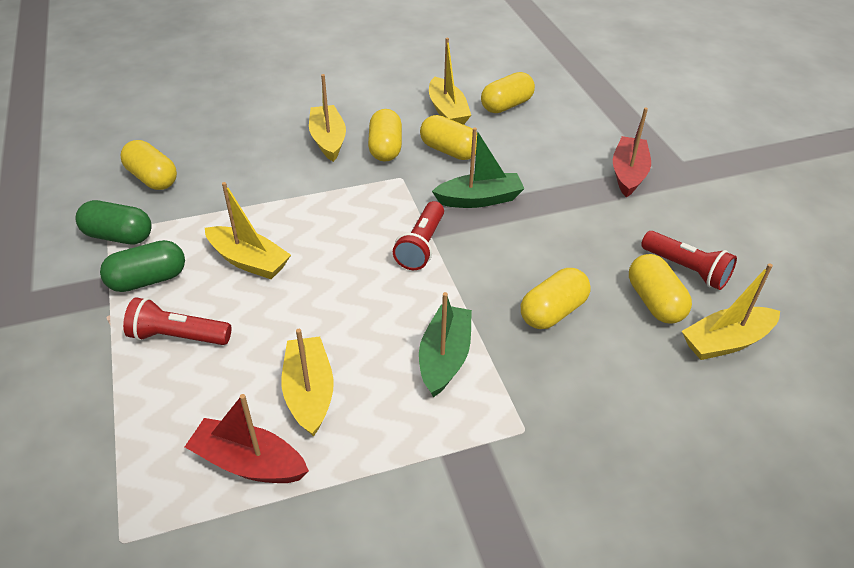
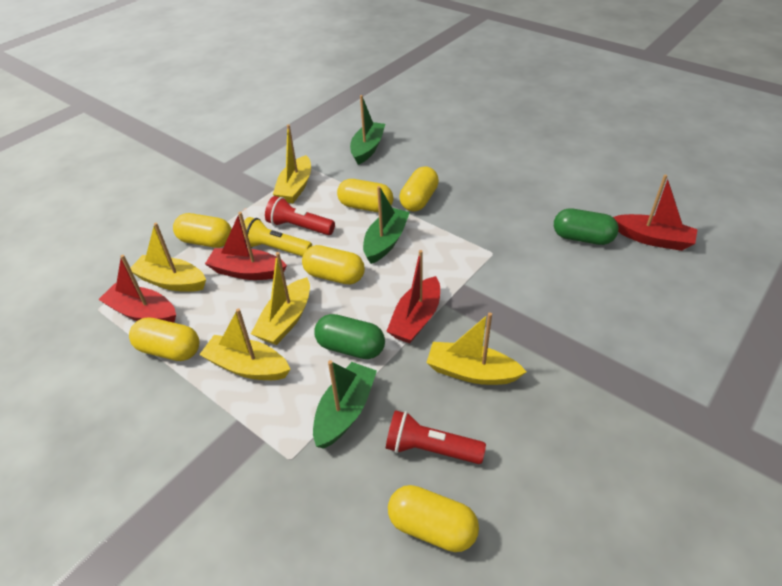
green boat: 2 -> 3
red boat: 2 -> 4
red flashlight: 3 -> 2
yellow flashlight: 0 -> 1

